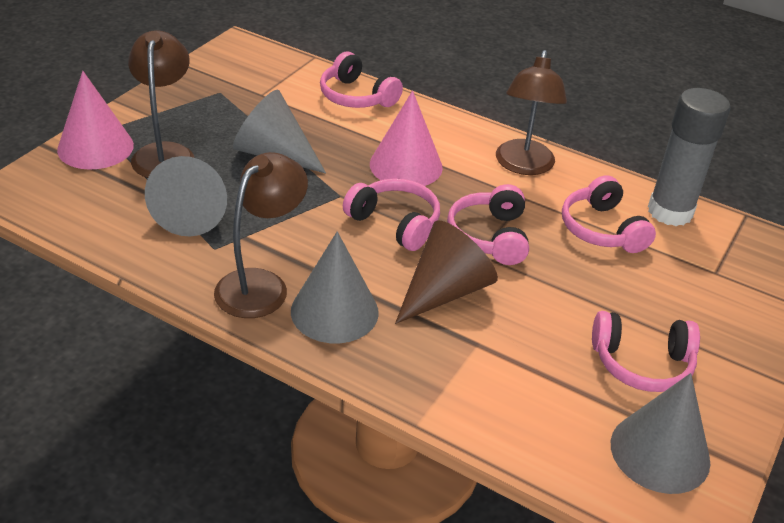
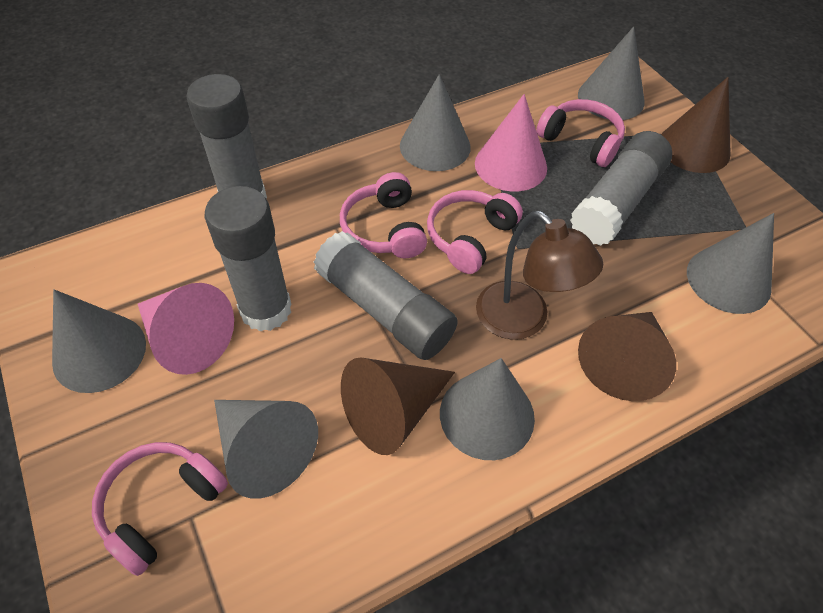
brown cone: 1 -> 3
brown lamp: 3 -> 1
grey cone: 4 -> 6
grey glue stick: 1 -> 4
pink headphones: 5 -> 4

